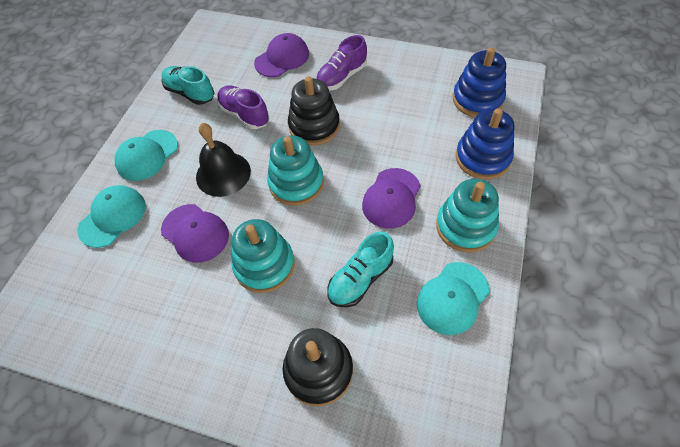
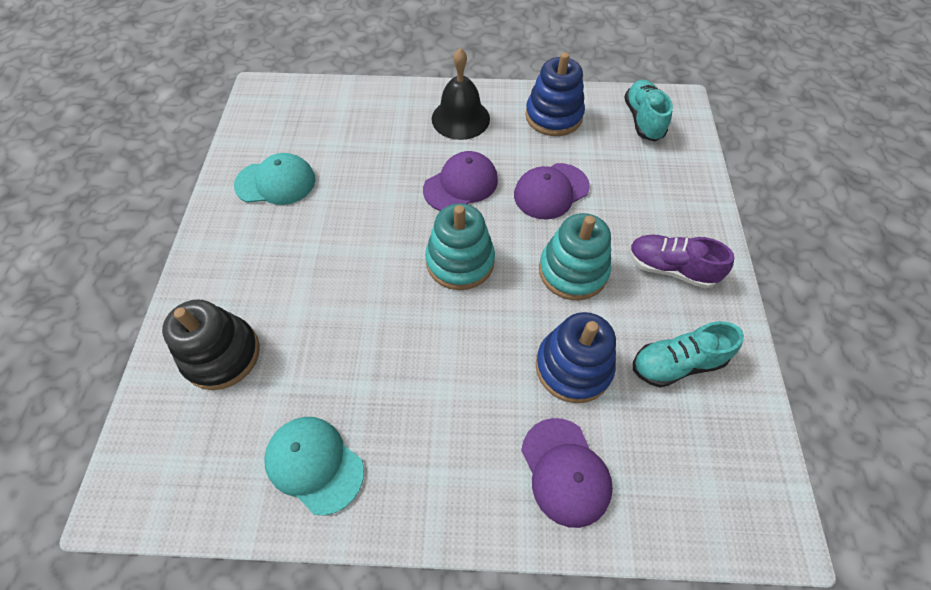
black stacking toy: 2 -> 1
purple shoe: 2 -> 1
turquoise cap: 3 -> 2
turquoise stacking toy: 3 -> 2

